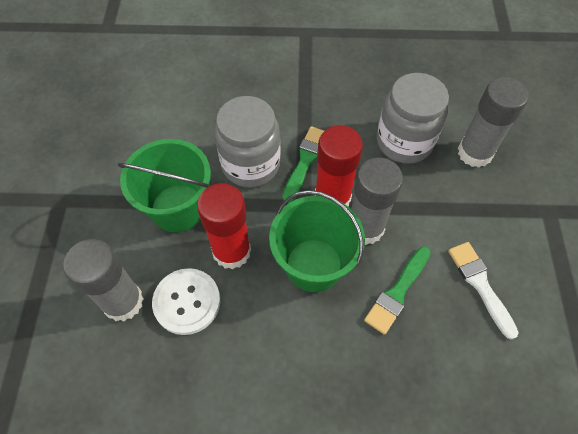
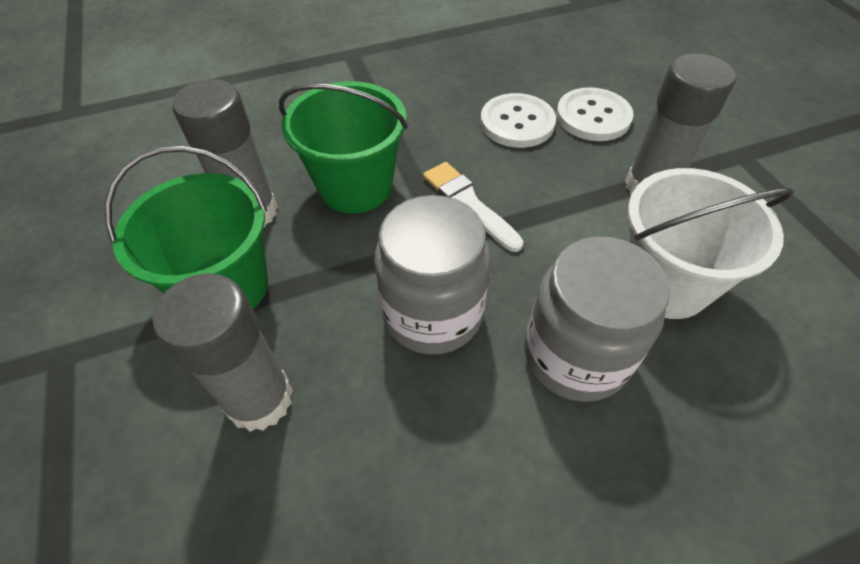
green brush: 2 -> 0
red glue stick: 2 -> 0
white bucket: 0 -> 1
white button: 1 -> 2

